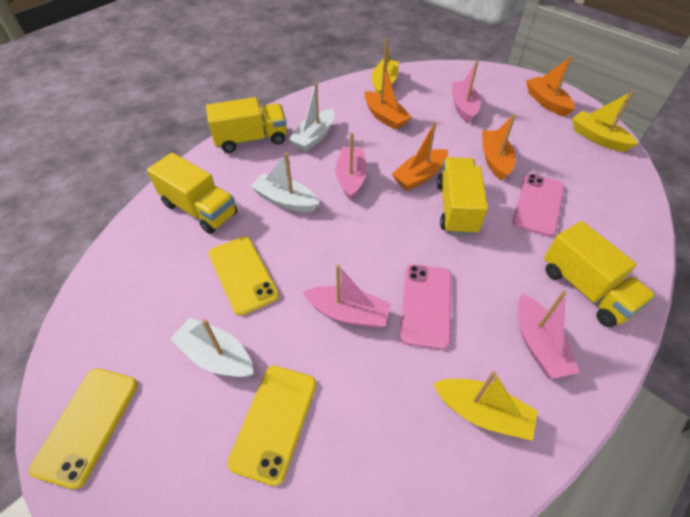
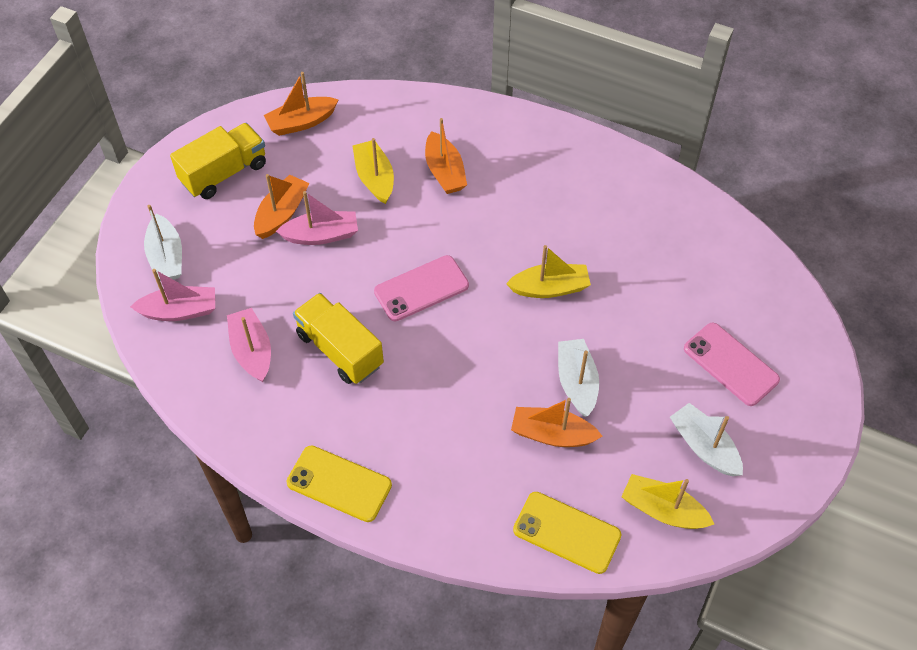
pink boat: 4 -> 3
yellow phone: 3 -> 2
yellow truck: 4 -> 2

